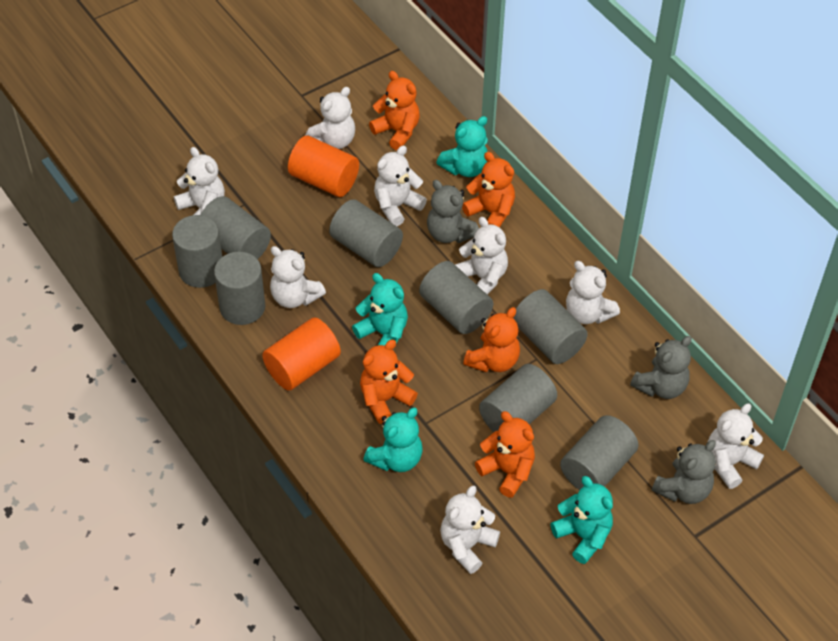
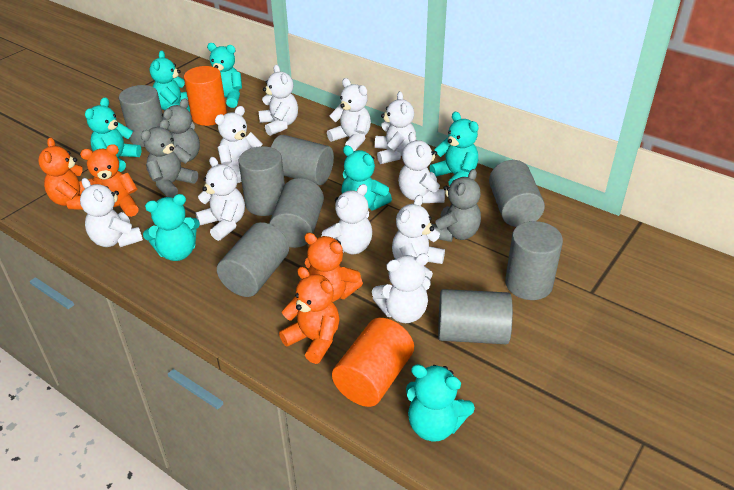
orange teddy bear: 5 -> 4
turquoise teddy bear: 4 -> 7
white teddy bear: 8 -> 10

